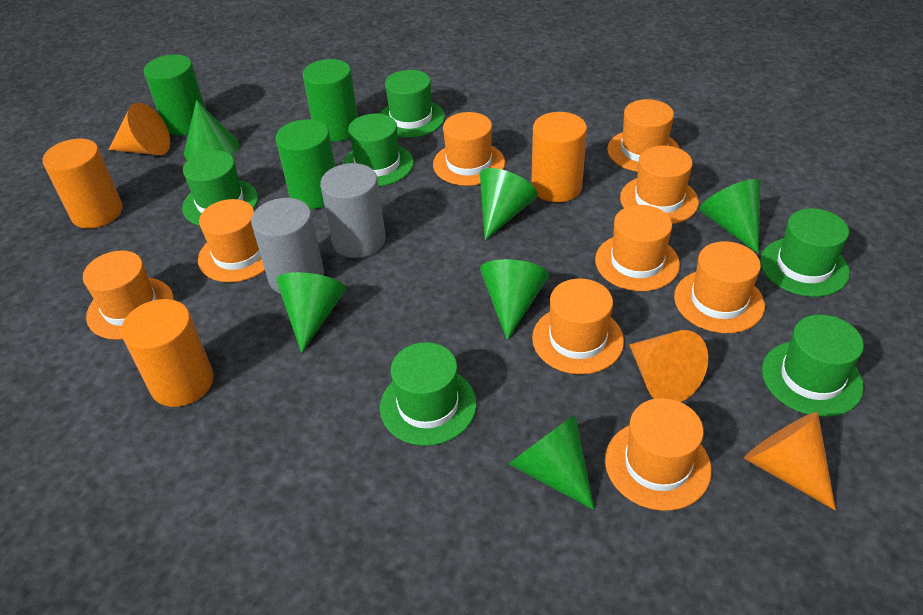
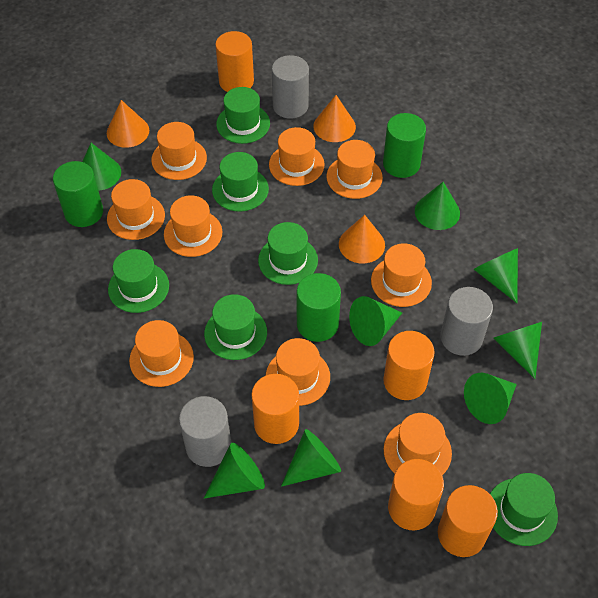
green cone: 6 -> 8
grey cylinder: 2 -> 3
orange cylinder: 3 -> 5

